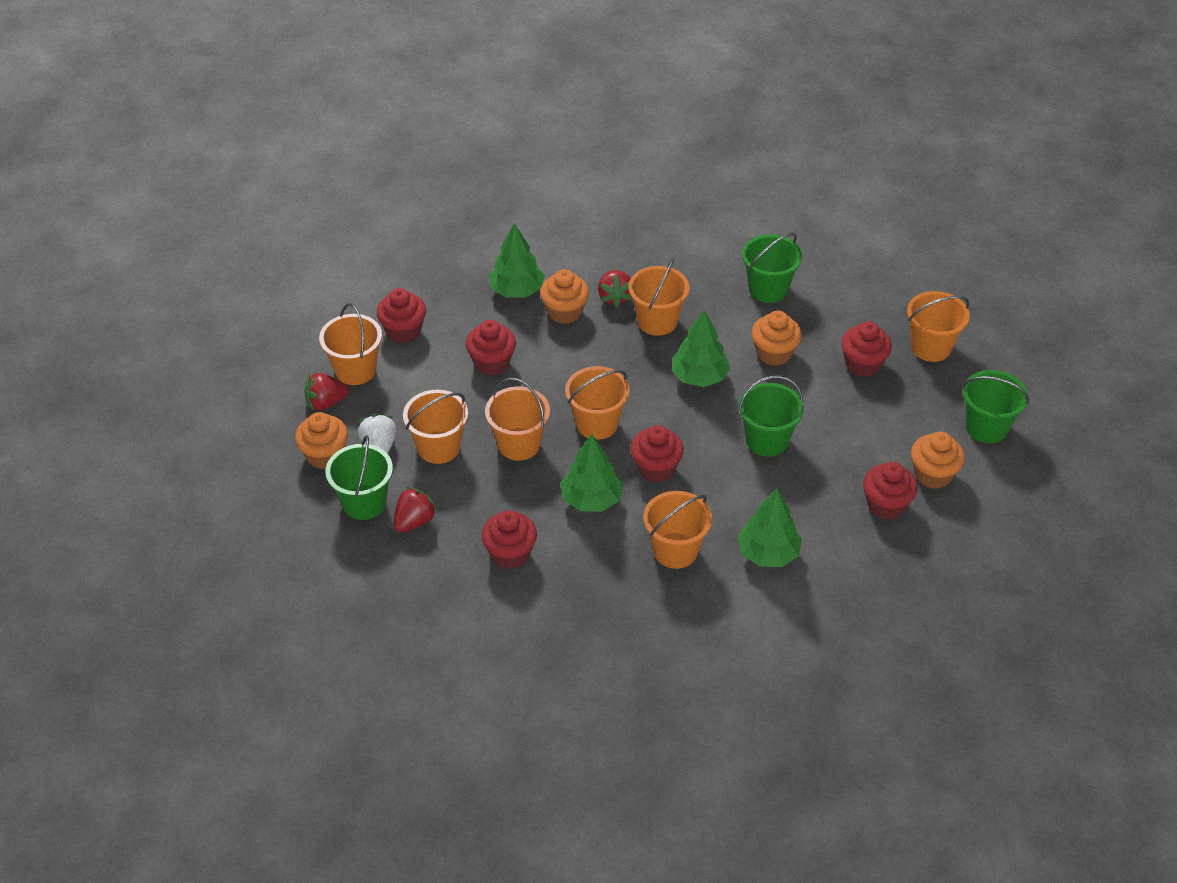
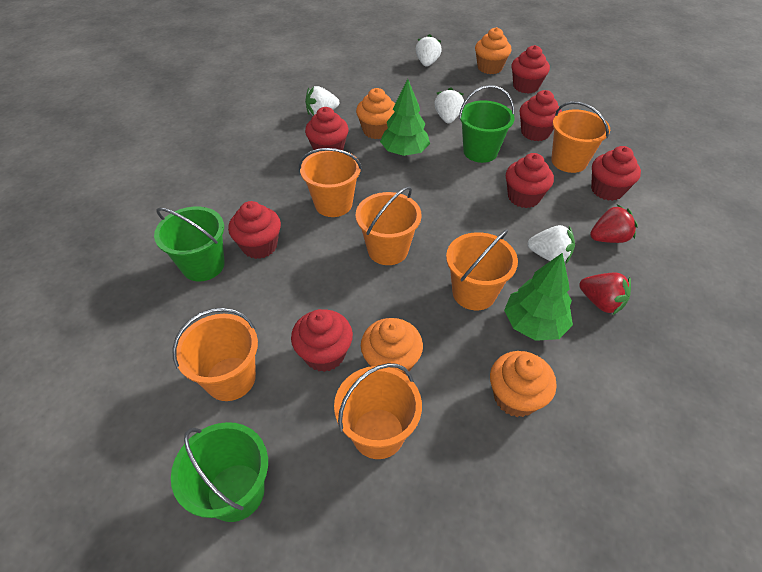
green bucket: 4 -> 3
green tree: 4 -> 2
orange bucket: 7 -> 6
red cupcake: 6 -> 7
red strawberry: 3 -> 2
white strawberry: 1 -> 4

